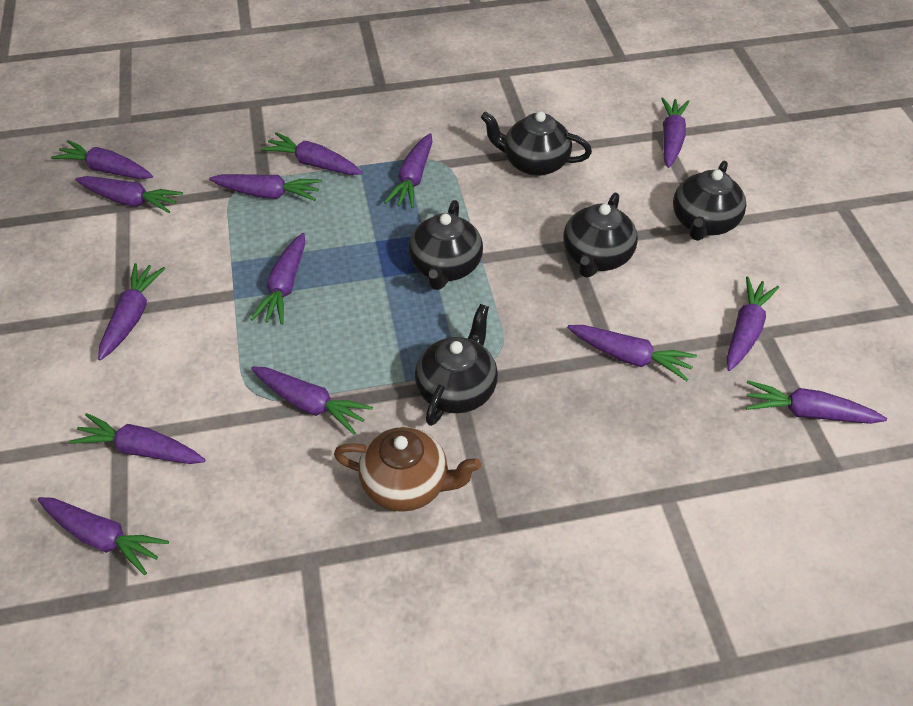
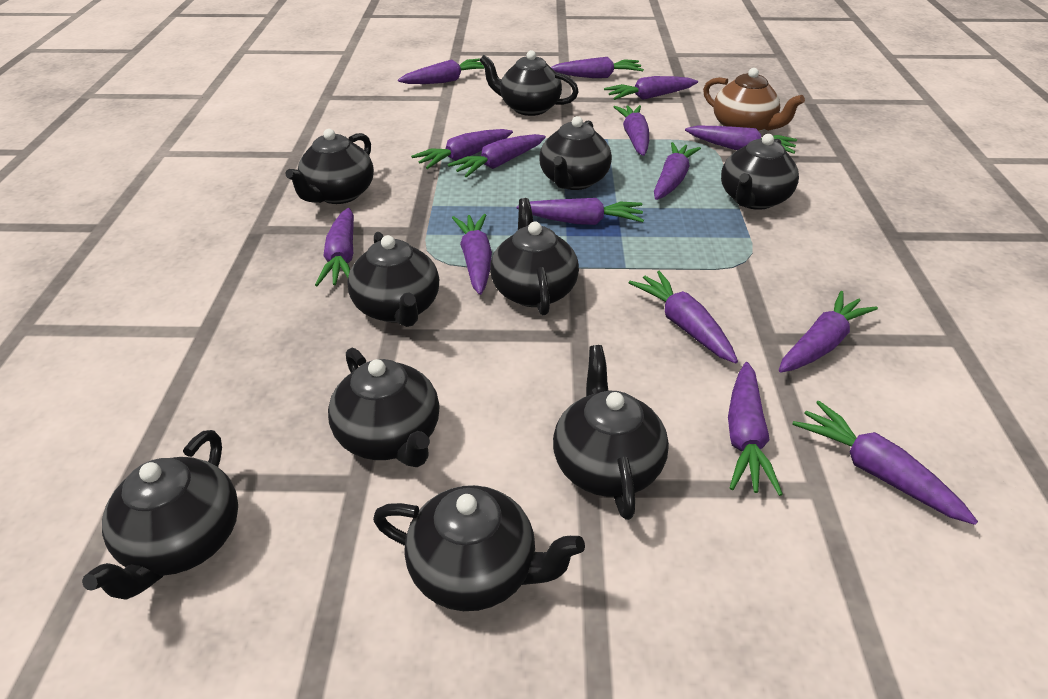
black teapot: 5 -> 10
purple carrot: 14 -> 15

